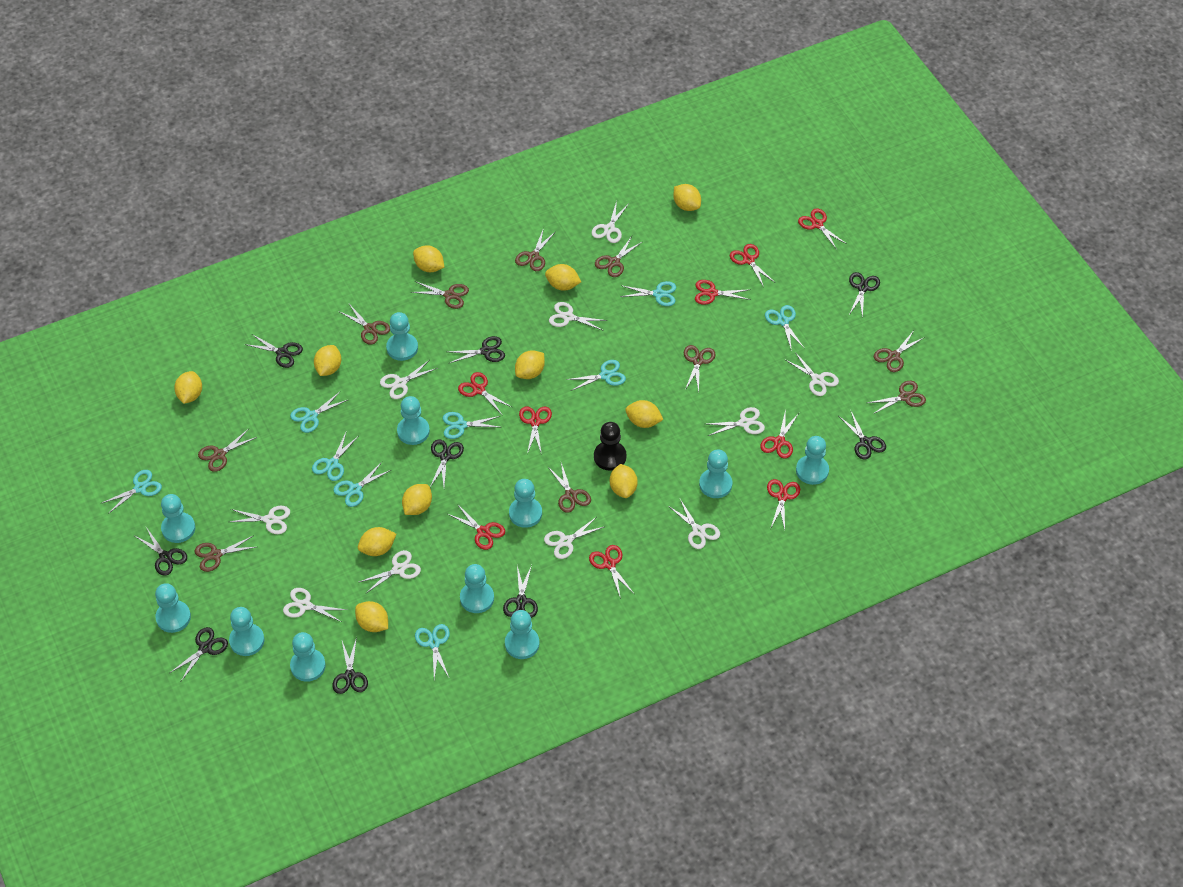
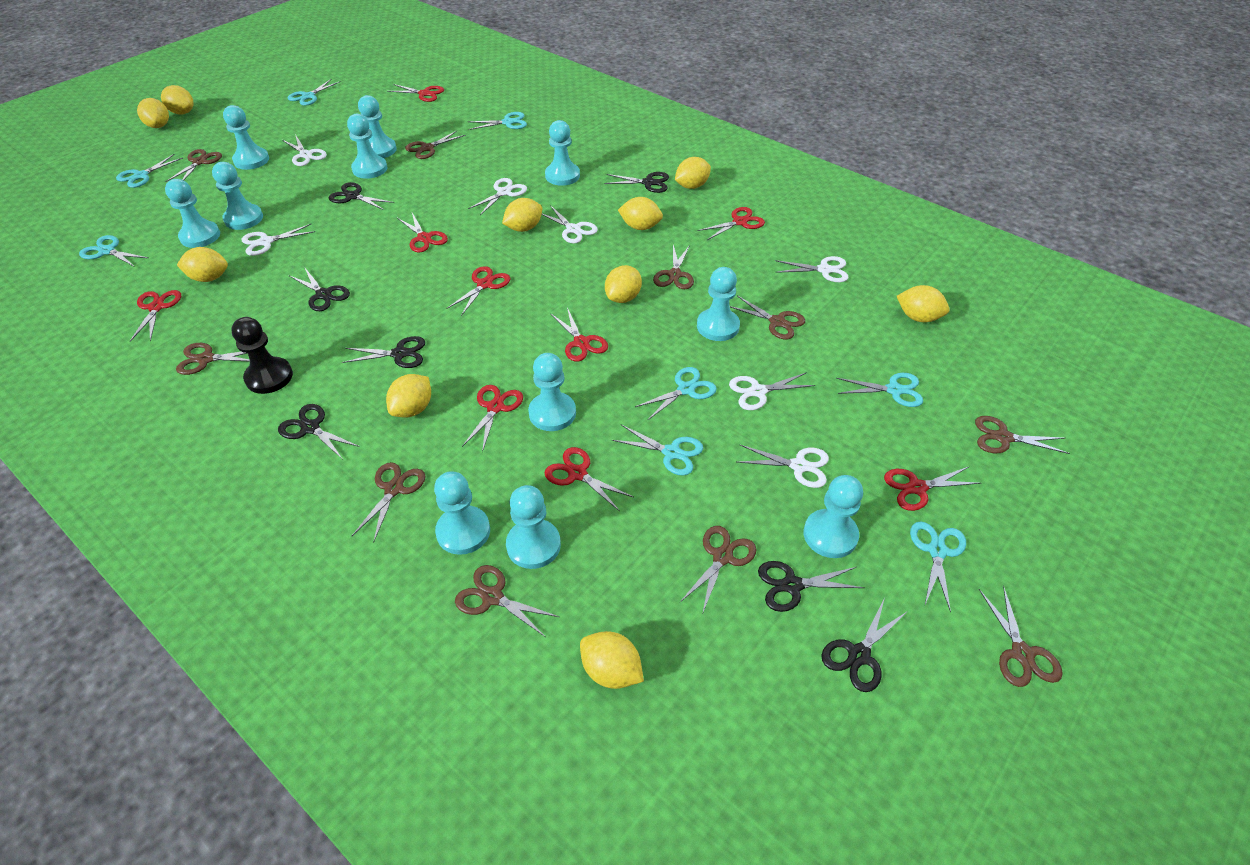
black scissors: 9 -> 7
turquoise scissors: 9 -> 8
white scissors: 10 -> 7
yellow lemon: 11 -> 10

